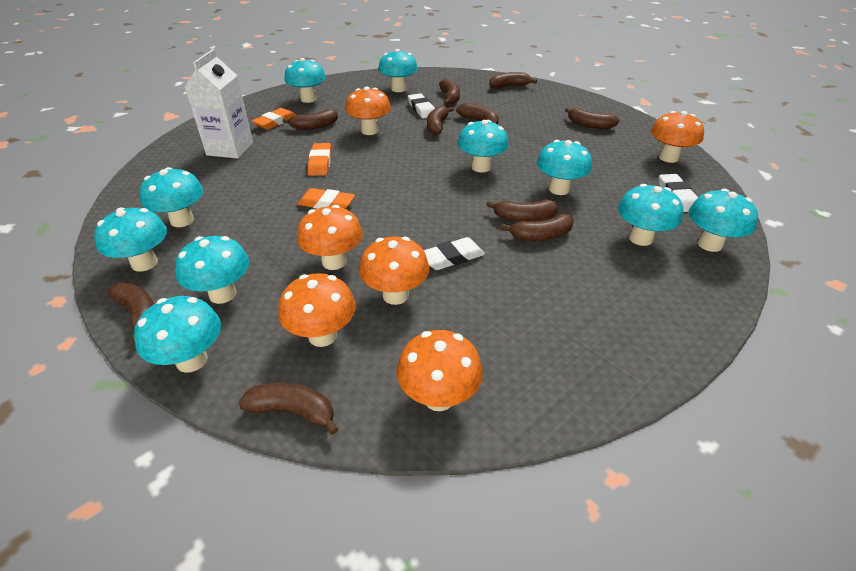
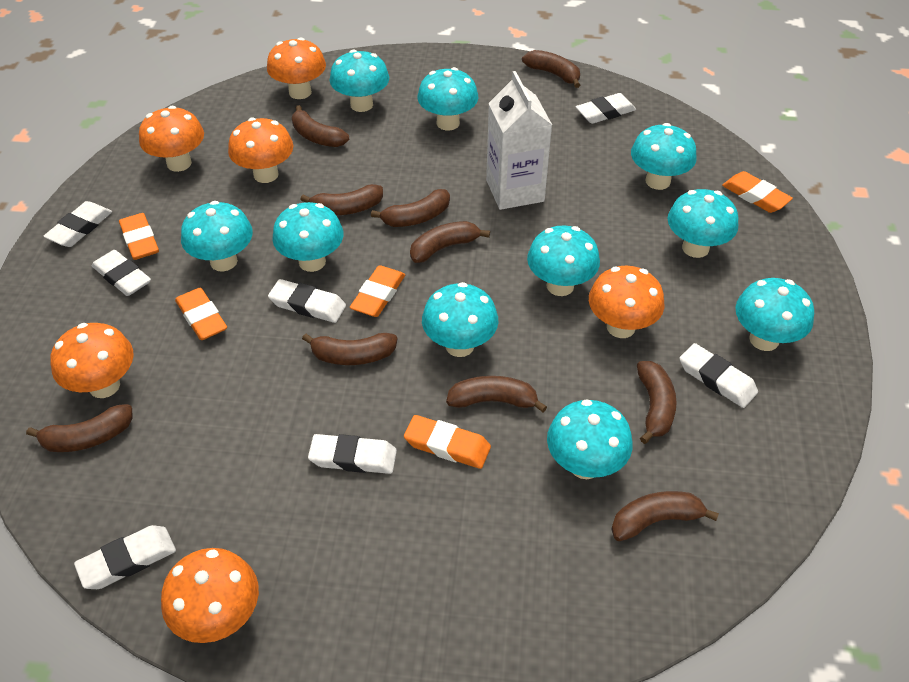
orange eraser: 3 -> 5
white eraser: 3 -> 7

